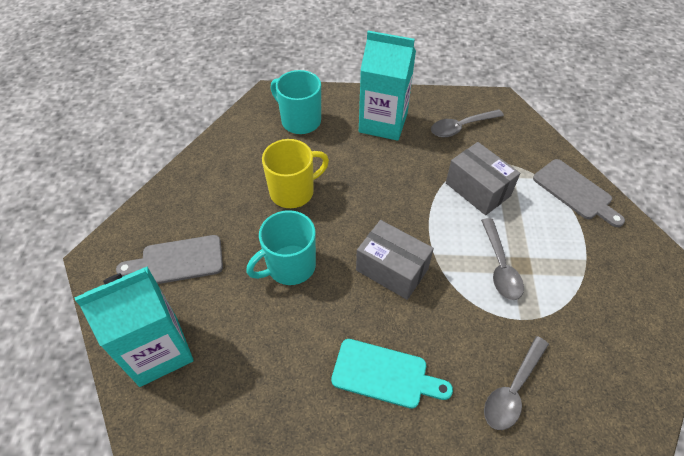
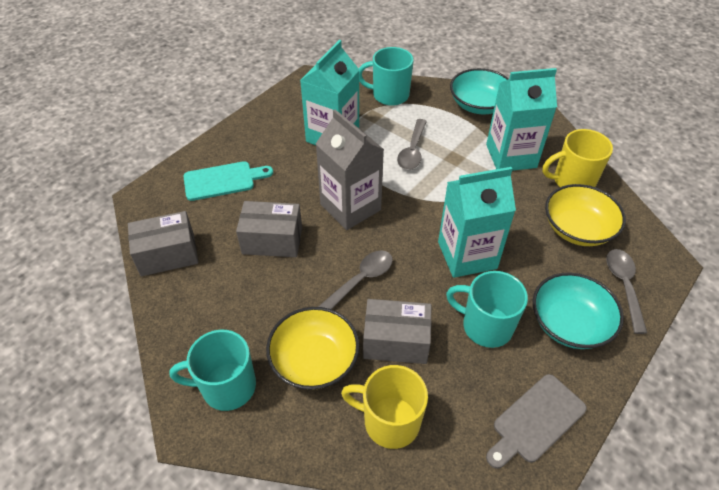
grey box: 2 -> 3
grey carton: 0 -> 1
grey cutting board: 2 -> 1
turquoise bowl: 0 -> 2
turquoise carton: 2 -> 3
turquoise mug: 2 -> 3
yellow bowl: 0 -> 2
yellow mug: 1 -> 2

